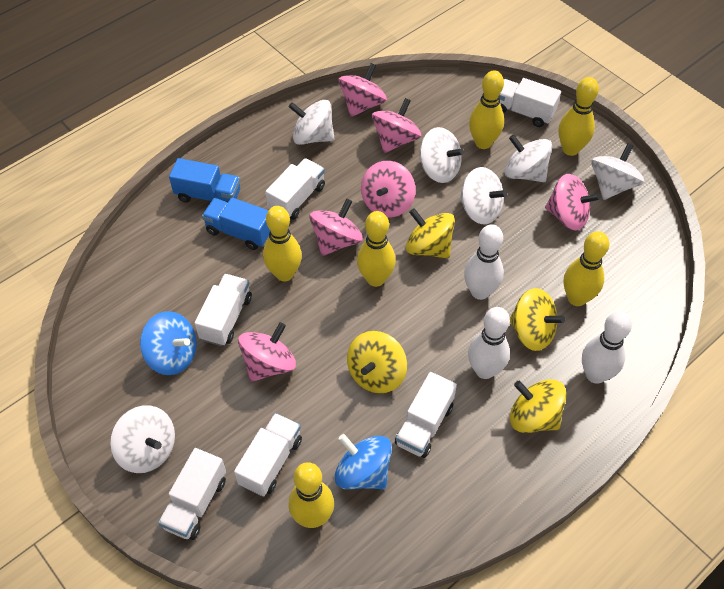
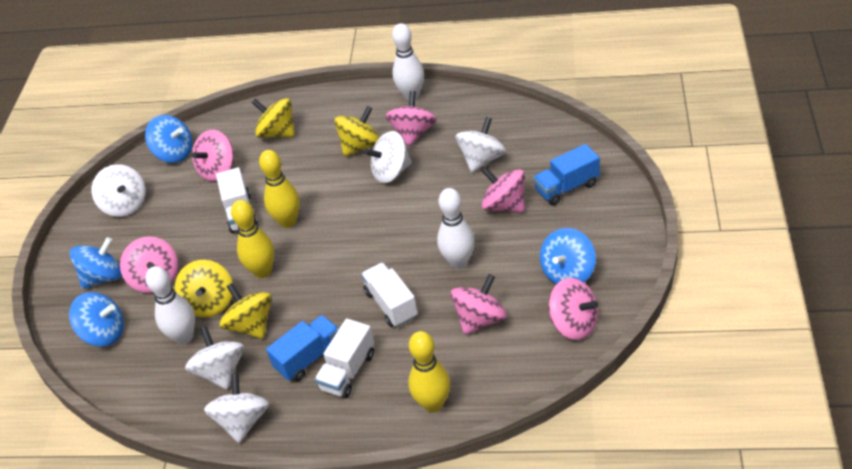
blue spinning top: 2 -> 4
white spinning top: 6 -> 5
white truck: 6 -> 3
yellow bowling pin: 6 -> 3

